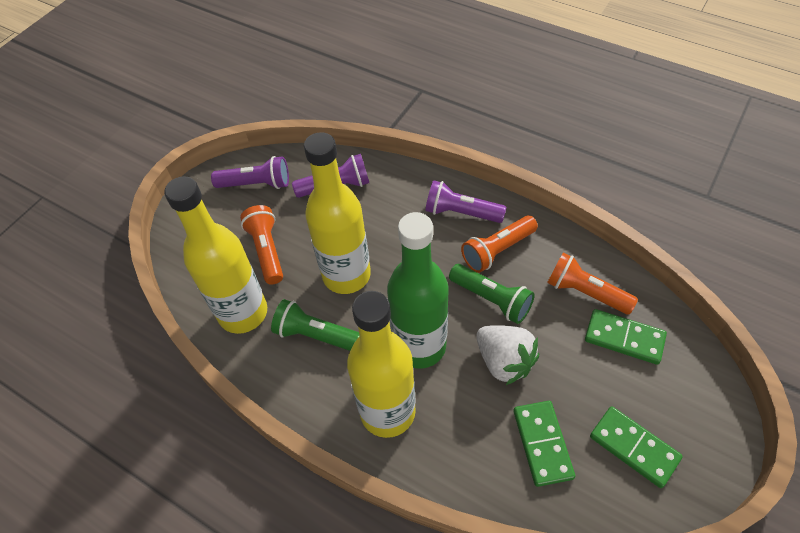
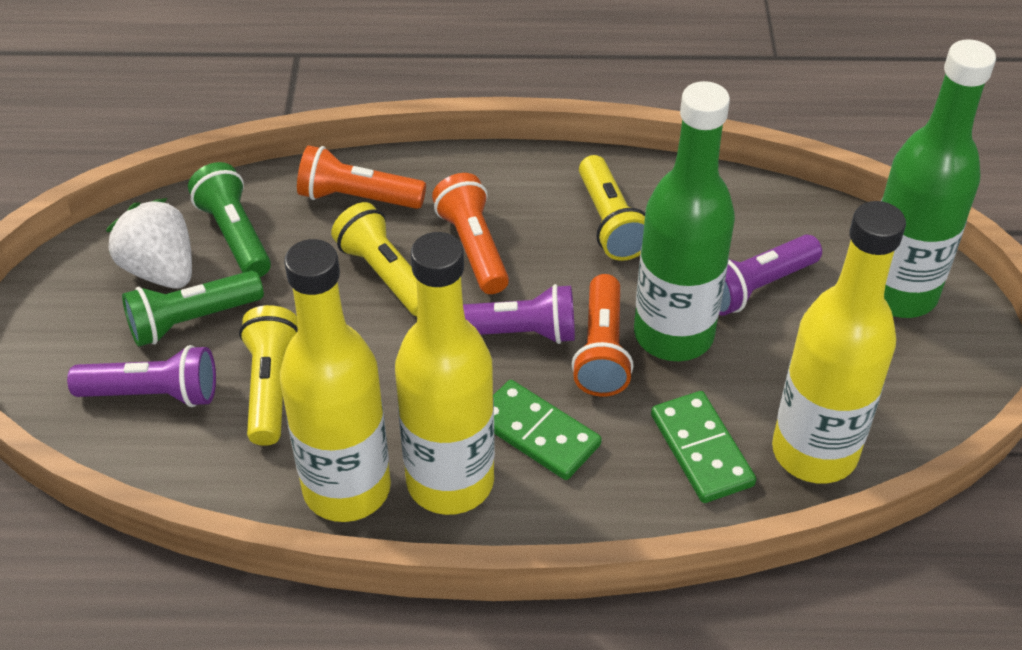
green bottle: 1 -> 2
green domino: 3 -> 2
yellow flashlight: 0 -> 3

